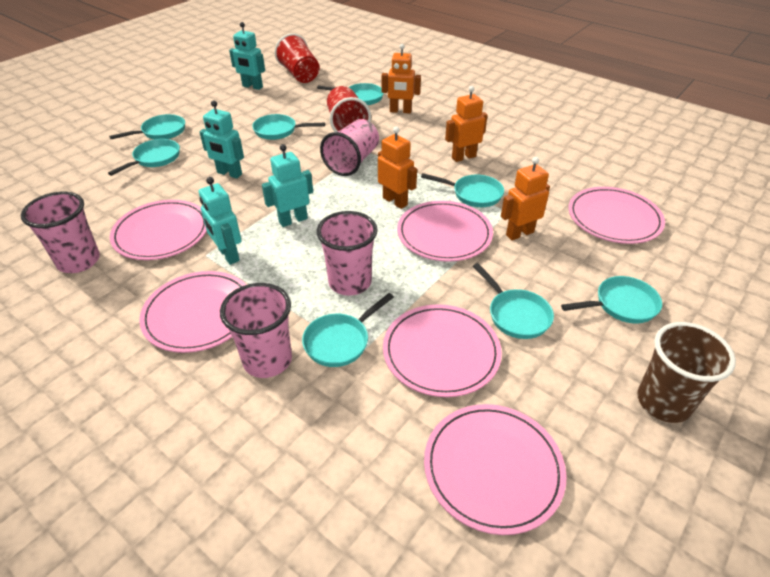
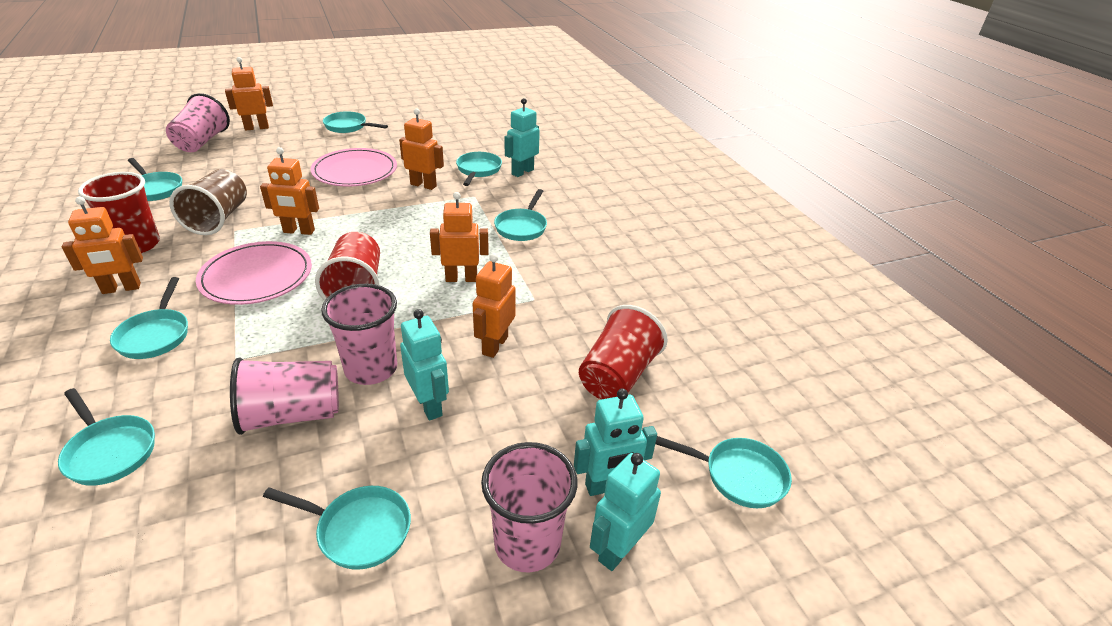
orange robot: 4 -> 6
pink plate: 6 -> 2
red cup: 2 -> 3

